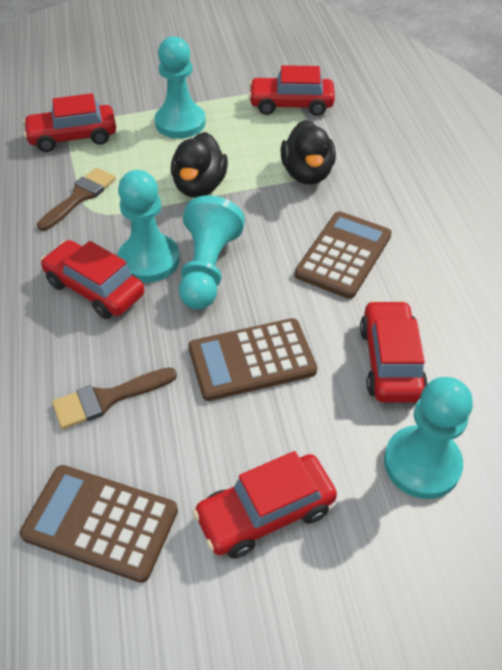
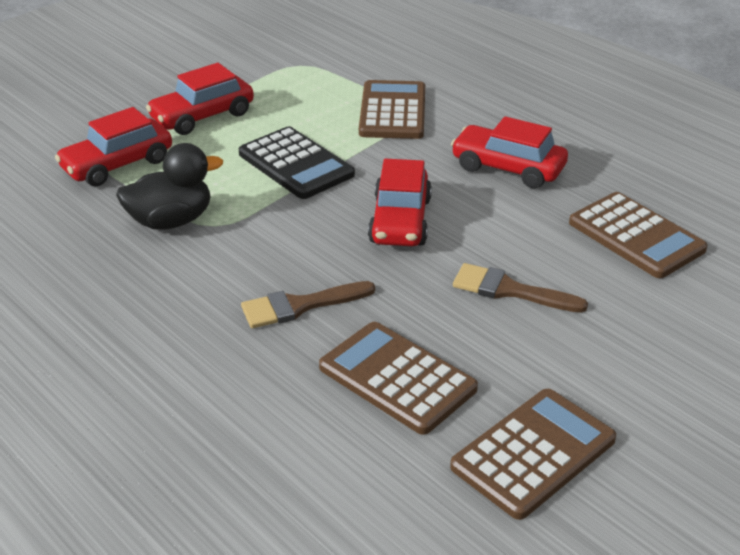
black calculator: 0 -> 1
black duck: 2 -> 1
brown calculator: 3 -> 4
red car: 5 -> 4
turquoise pawn: 4 -> 0

